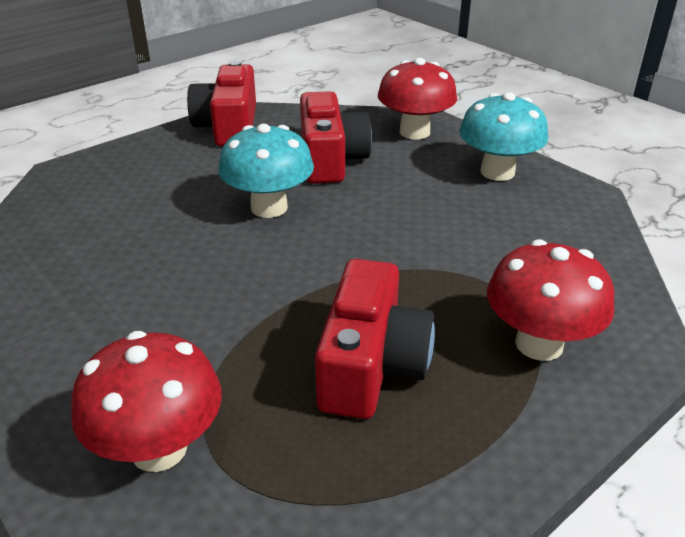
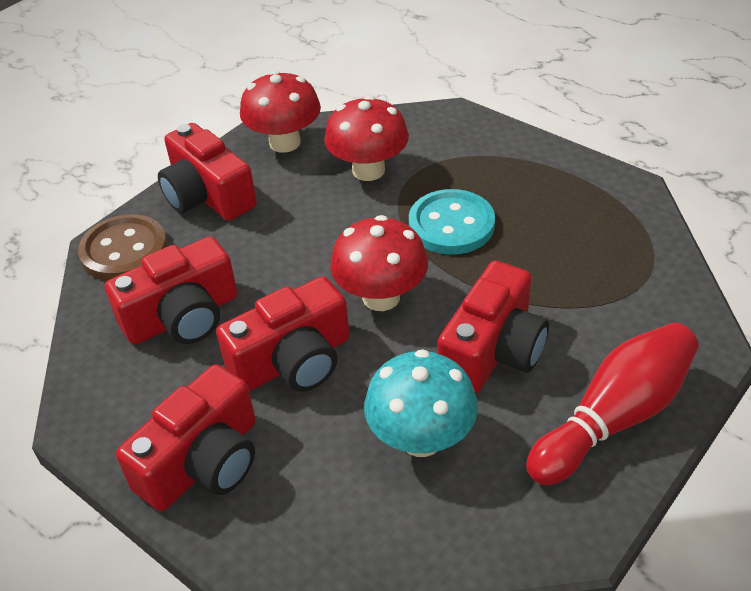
brown button: 0 -> 1
red bowling pin: 0 -> 1
red camera: 3 -> 5
turquoise button: 0 -> 1
turquoise mushroom: 2 -> 1

